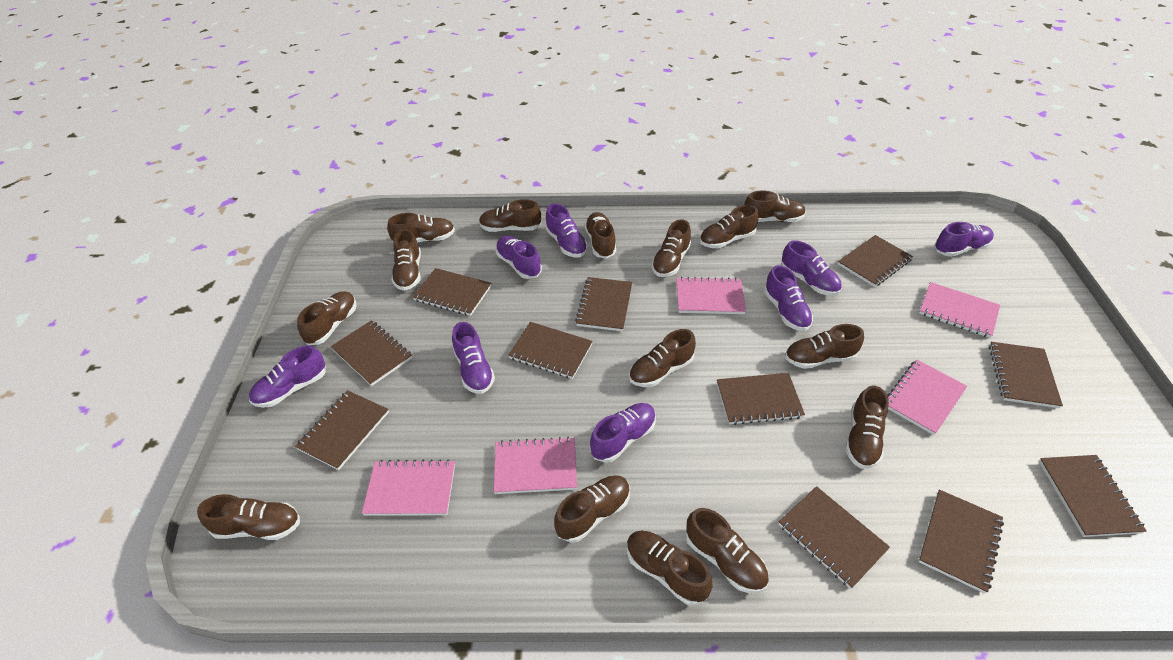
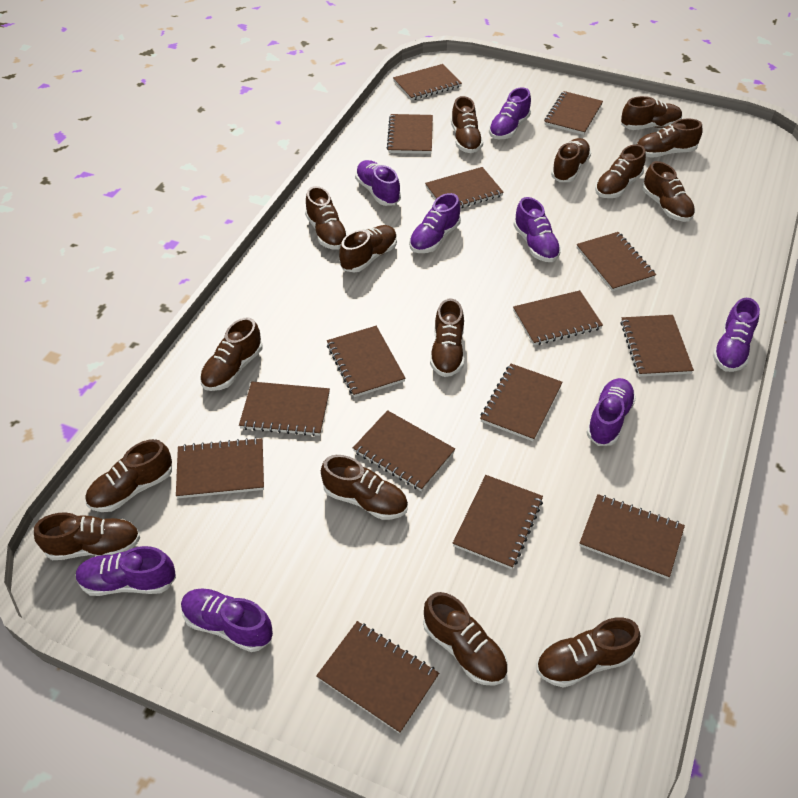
brown notebook: 11 -> 15
pink notebook: 5 -> 0

